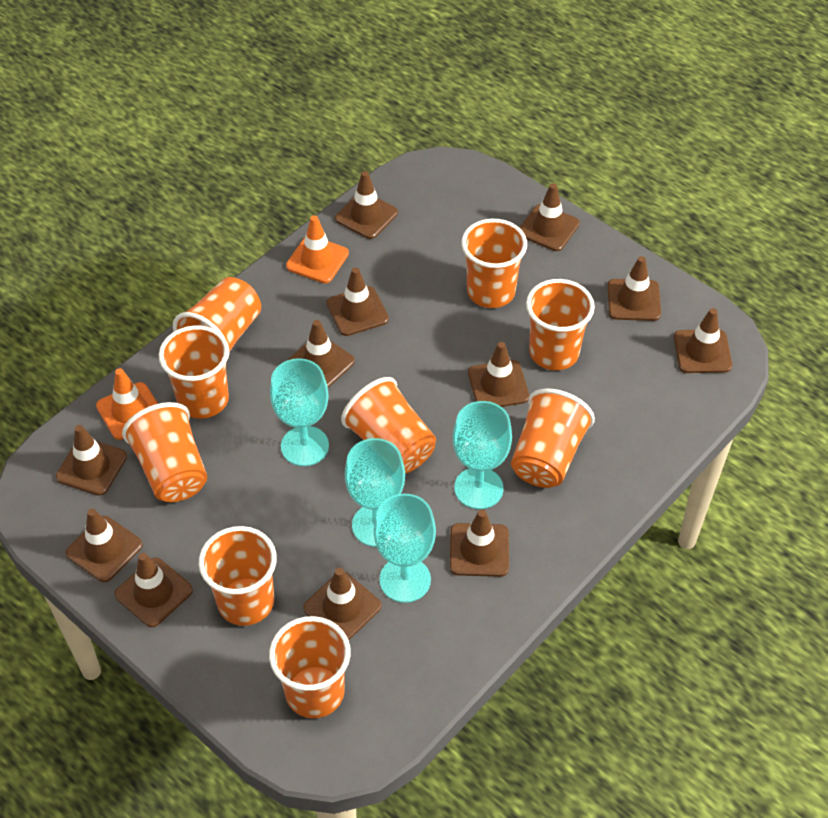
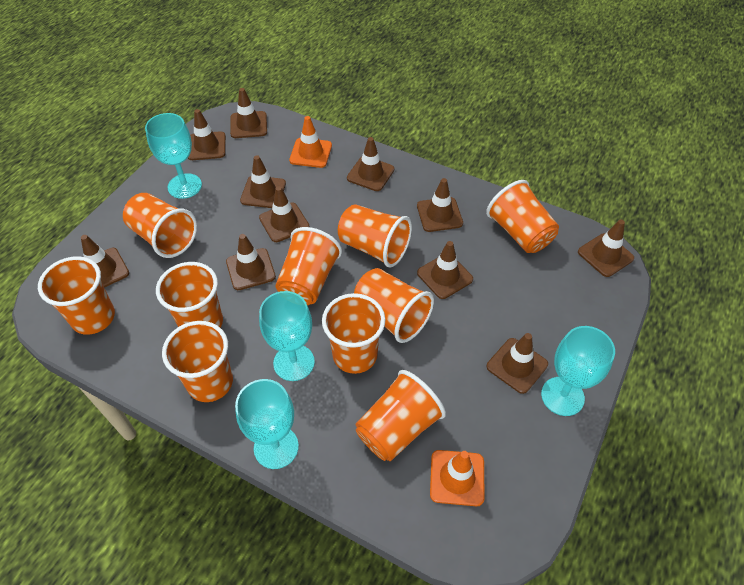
brown traffic cone: 12 -> 11
orange cup: 9 -> 10

